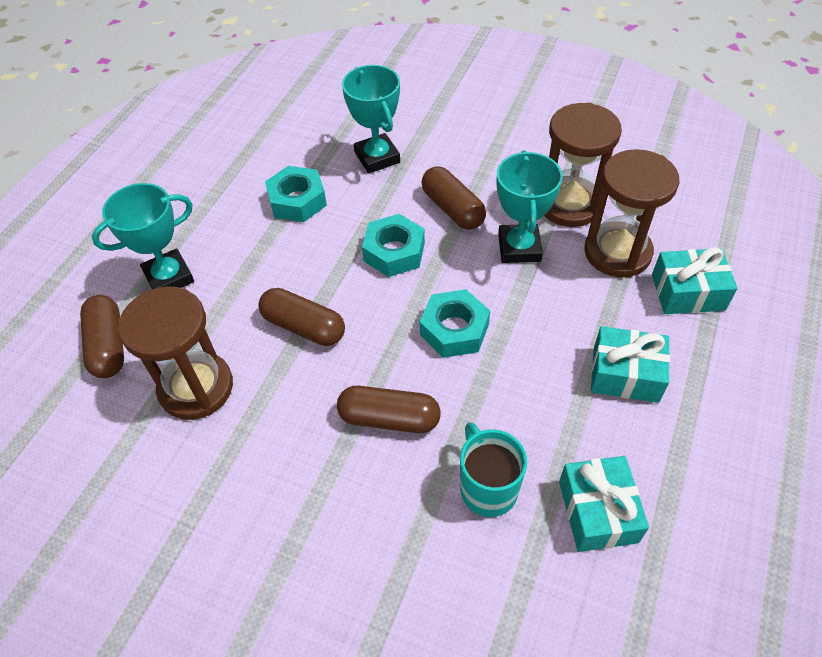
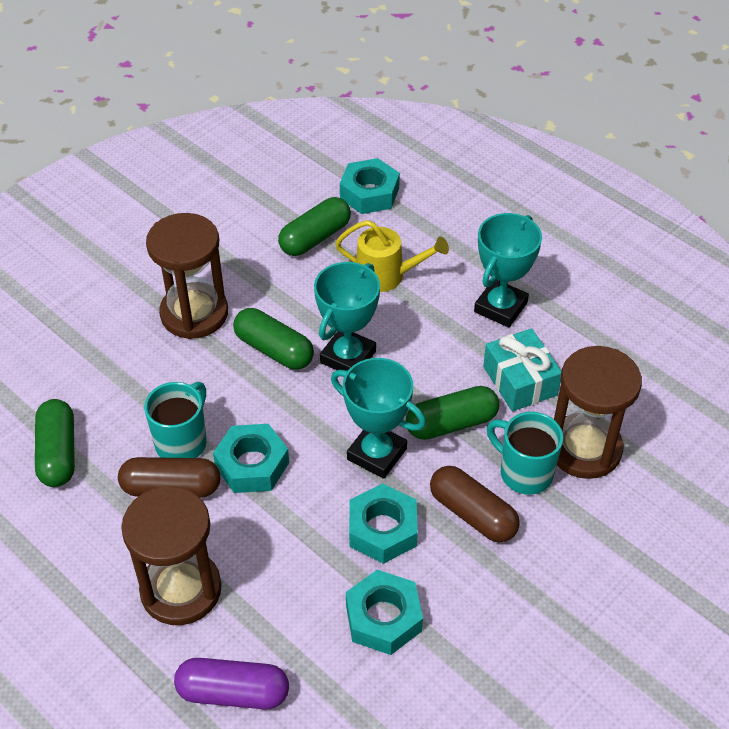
brown capsule: 4 -> 2
green capsule: 0 -> 4
purple capsule: 0 -> 1
turquoise gift: 3 -> 1
turquoise mug: 1 -> 2
turquoise nut: 3 -> 4
yellow watering can: 0 -> 1

